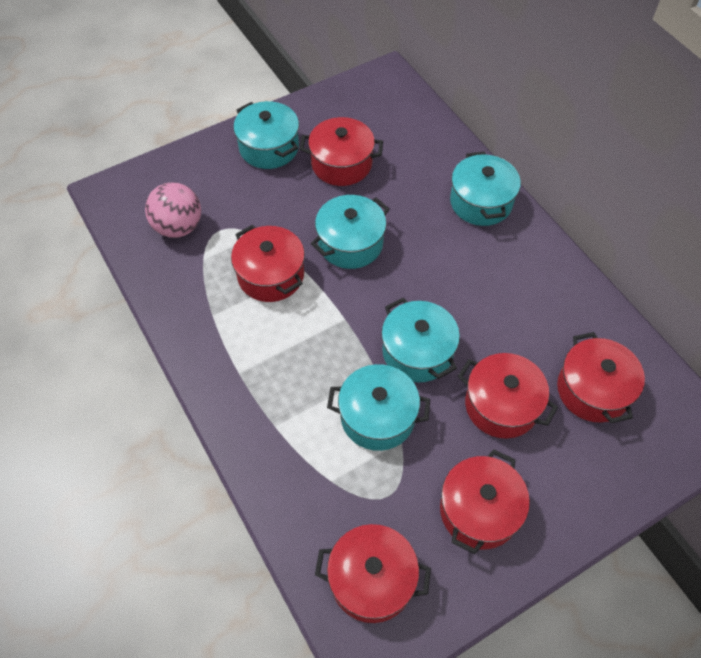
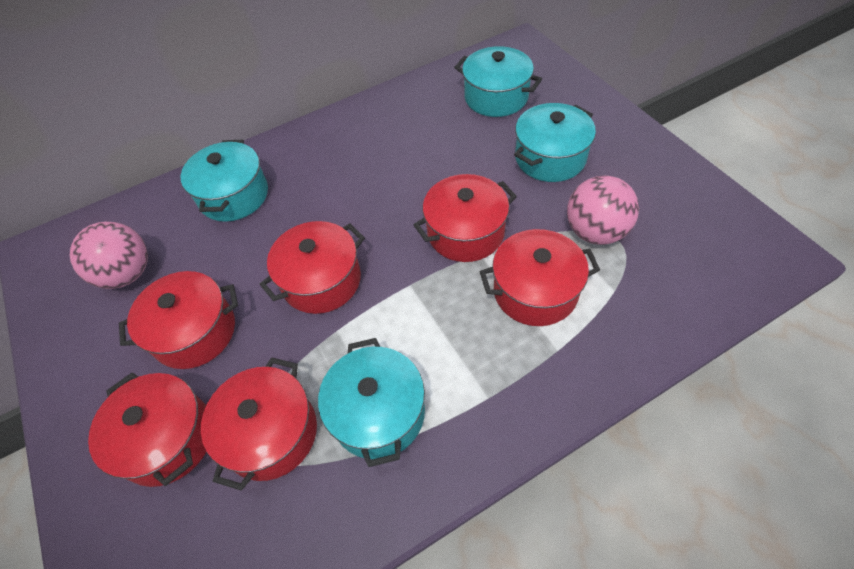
pink ball: 1 -> 2
turquoise pot: 5 -> 4

